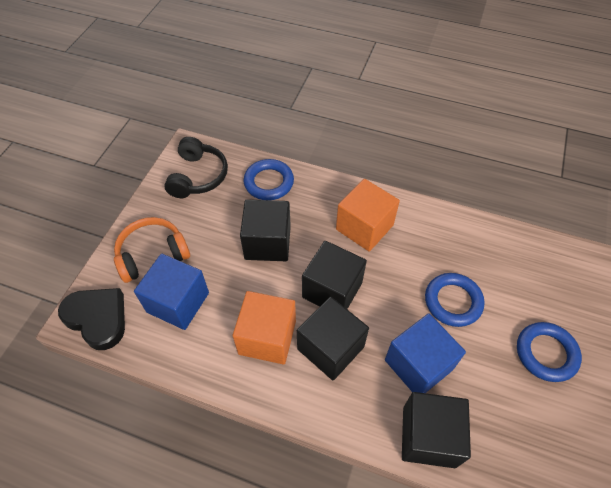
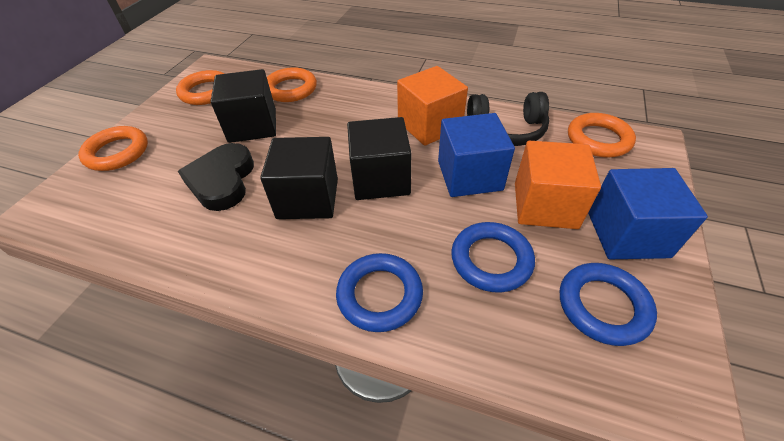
black cube: 4 -> 3
orange headphones: 1 -> 0
orange ring: 0 -> 4

